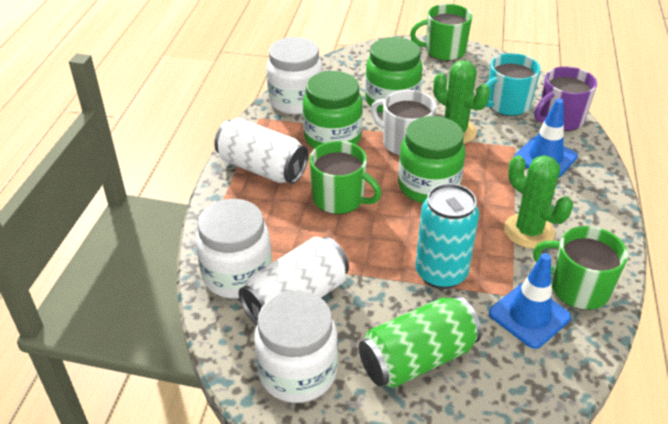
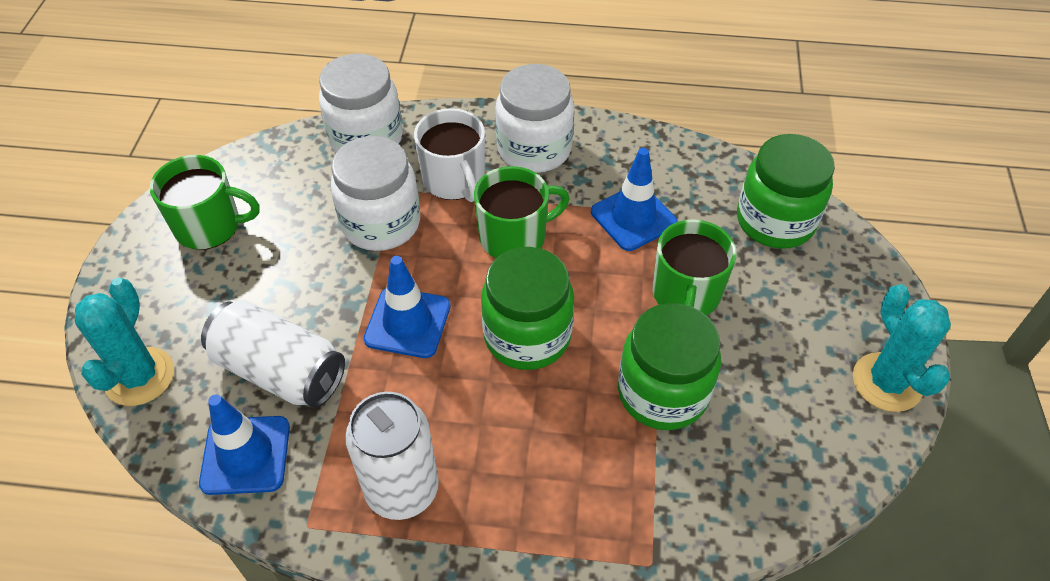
blue traffic cone: 2 -> 3
green cactus: 2 -> 0
green can: 1 -> 0
purple mug: 1 -> 0
turquoise cactus: 0 -> 2
turquoise can: 1 -> 0
turquoise mug: 1 -> 0

